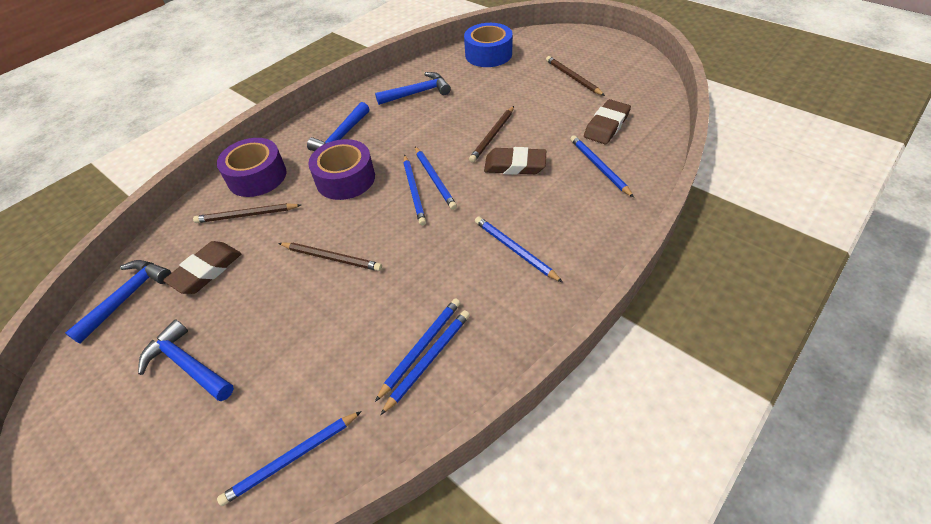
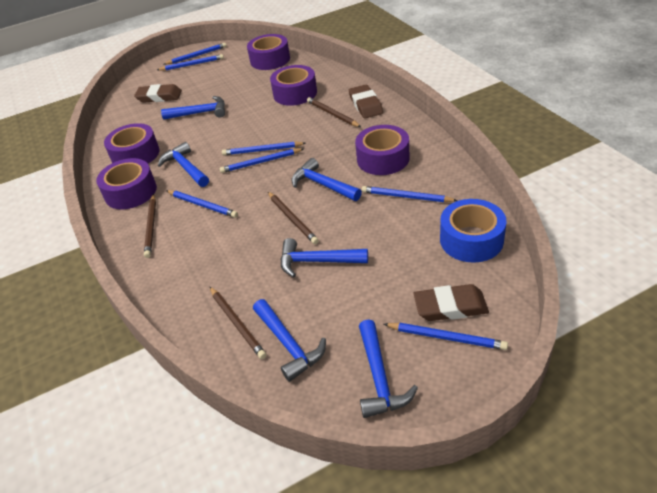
blue hammer: 4 -> 6
purple tape: 2 -> 5

